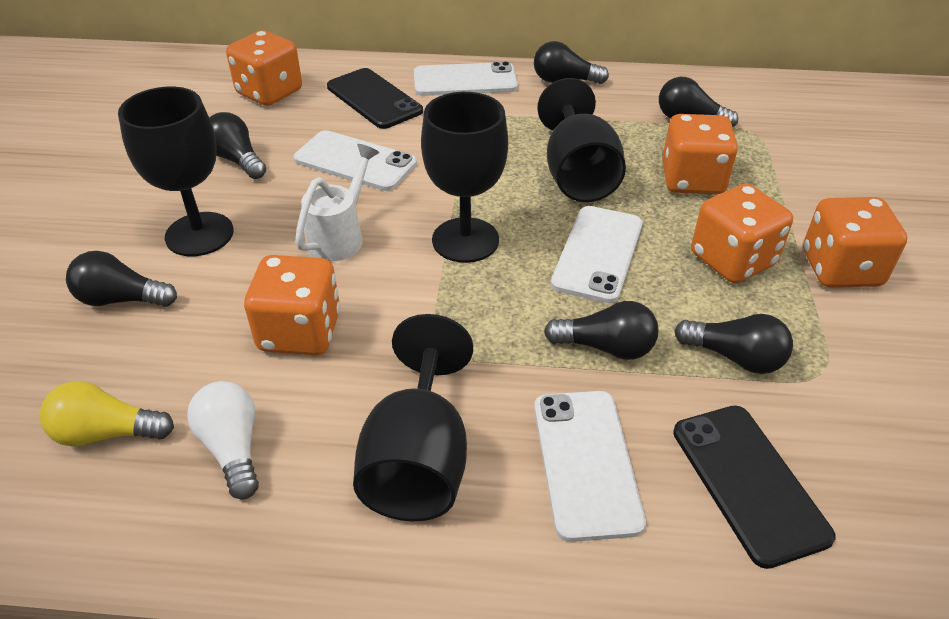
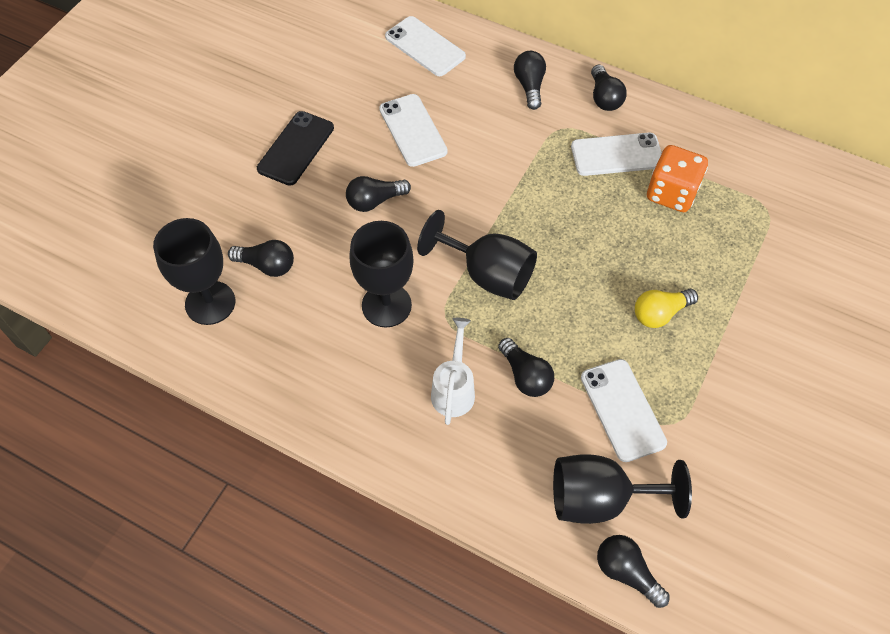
black phone: 2 -> 1
orange dice: 5 -> 1
white light bulb: 1 -> 0

